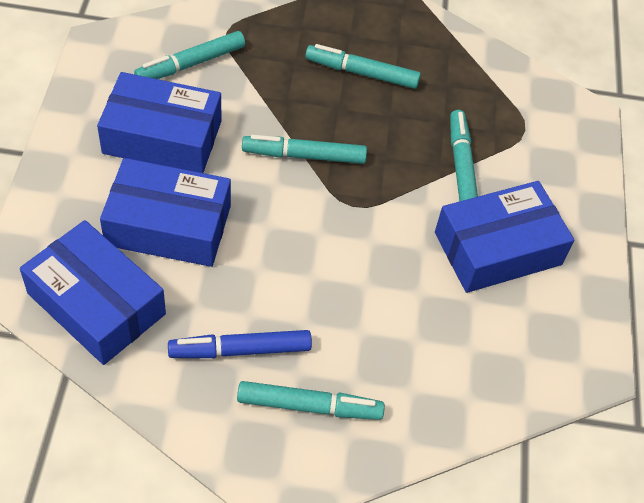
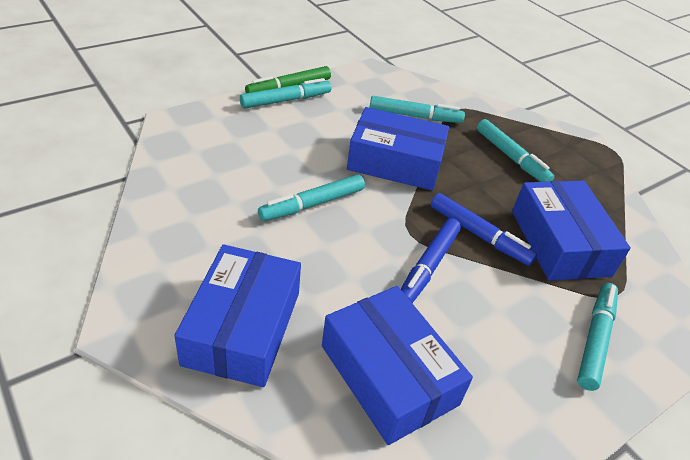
blue marker: 1 -> 2
green marker: 0 -> 1

